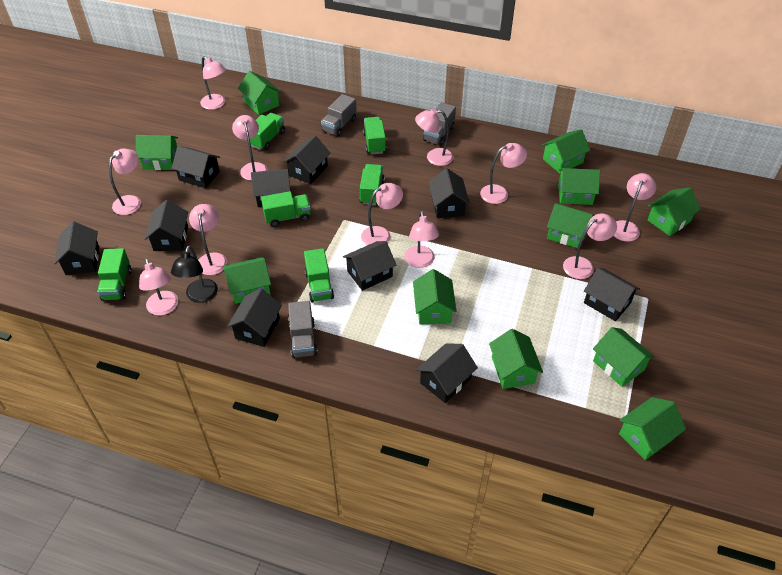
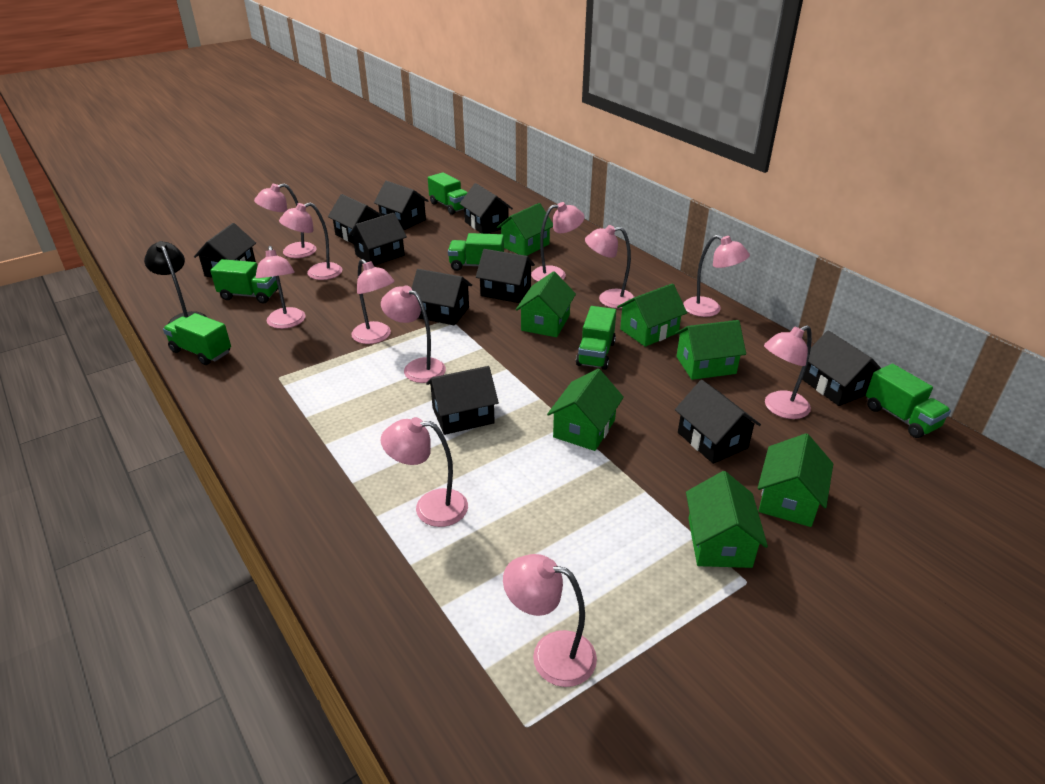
green house: 11 -> 7
grey truck: 3 -> 0

